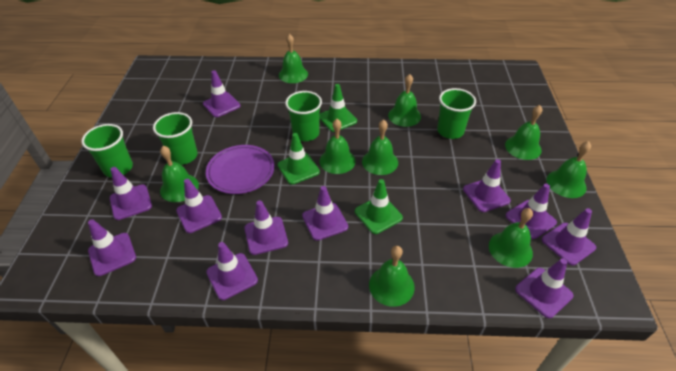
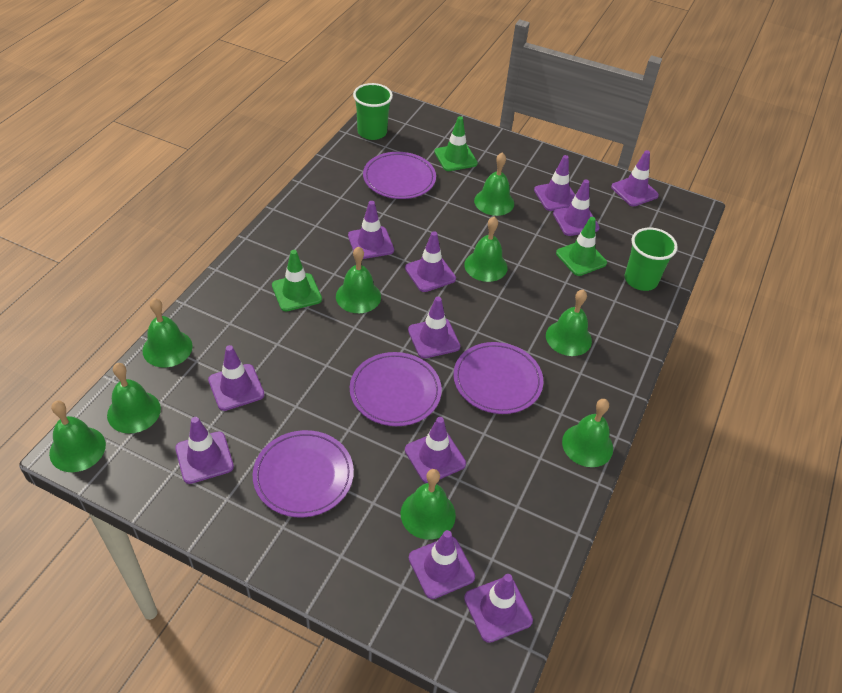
green cup: 4 -> 2
purple plate: 1 -> 4

